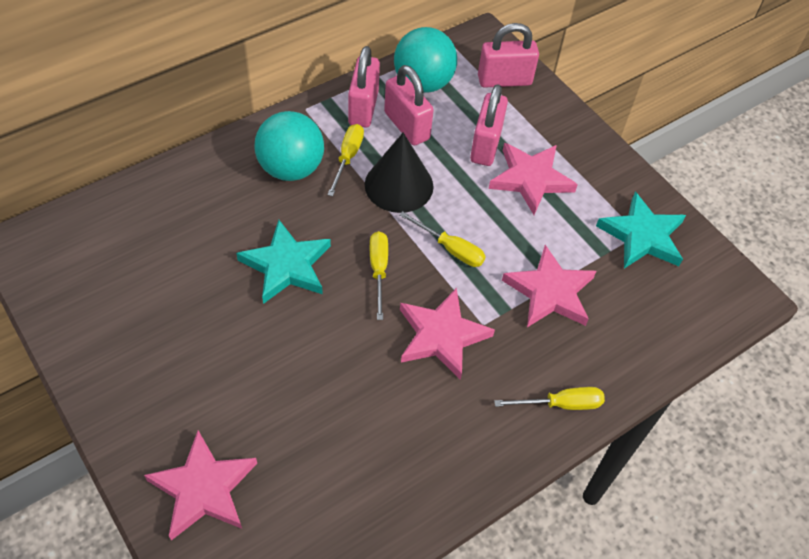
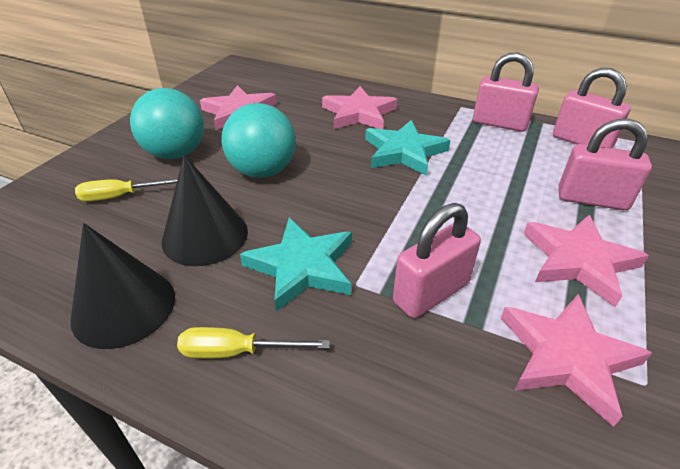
black cone: 1 -> 2
yellow screwdriver: 4 -> 2

